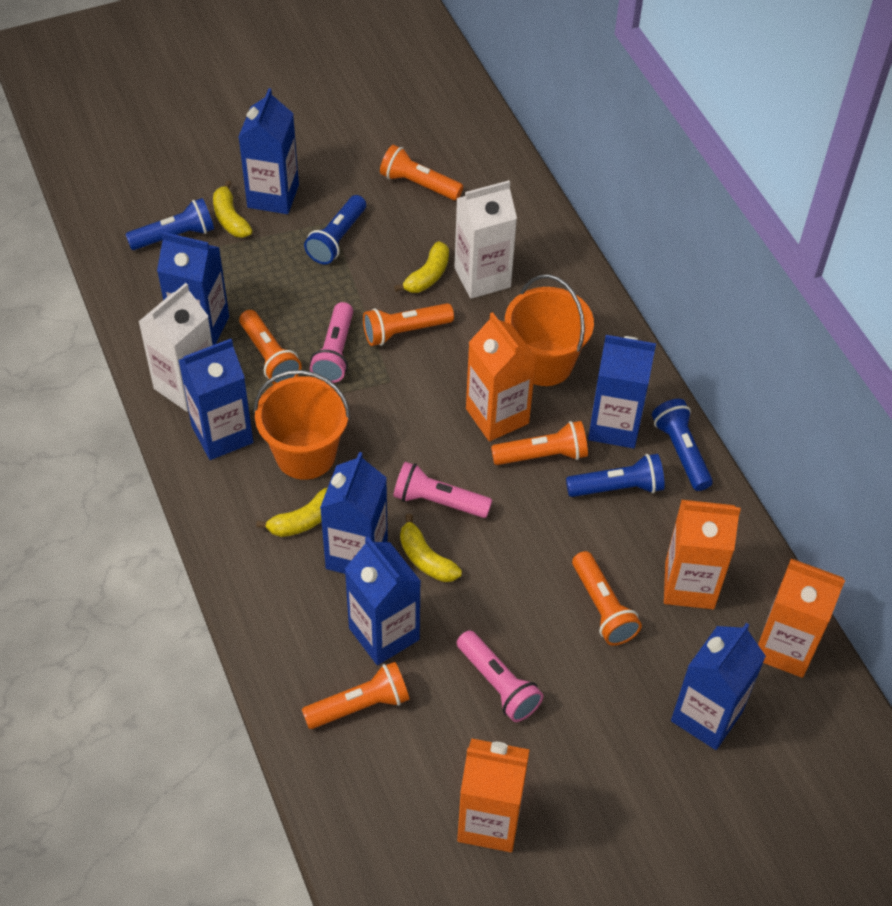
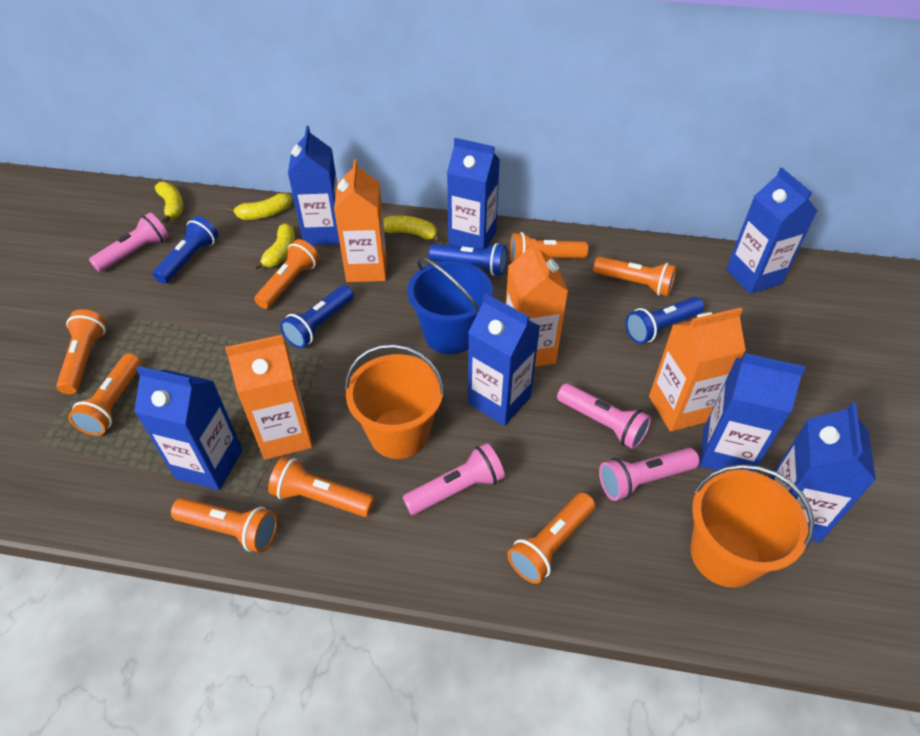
blue bucket: 0 -> 1
orange flashlight: 6 -> 8
pink flashlight: 3 -> 4
white carton: 2 -> 0

